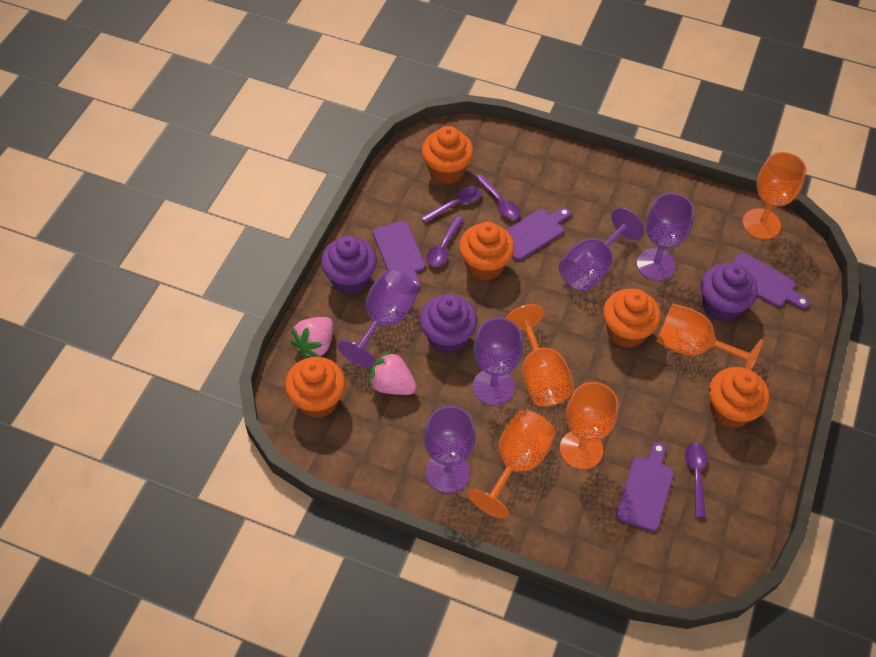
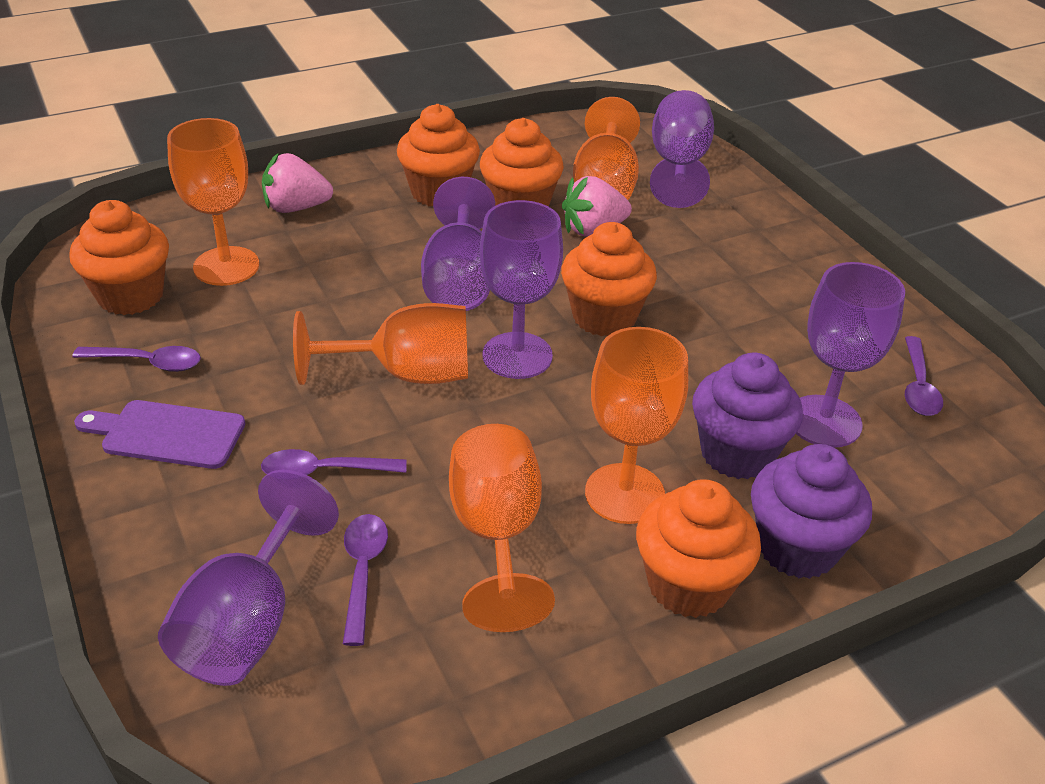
purple cupcake: 3 -> 2
purple cutting board: 4 -> 1

